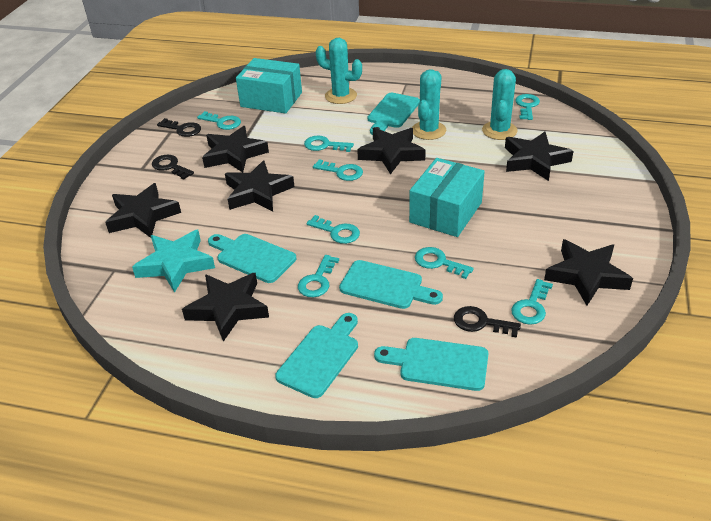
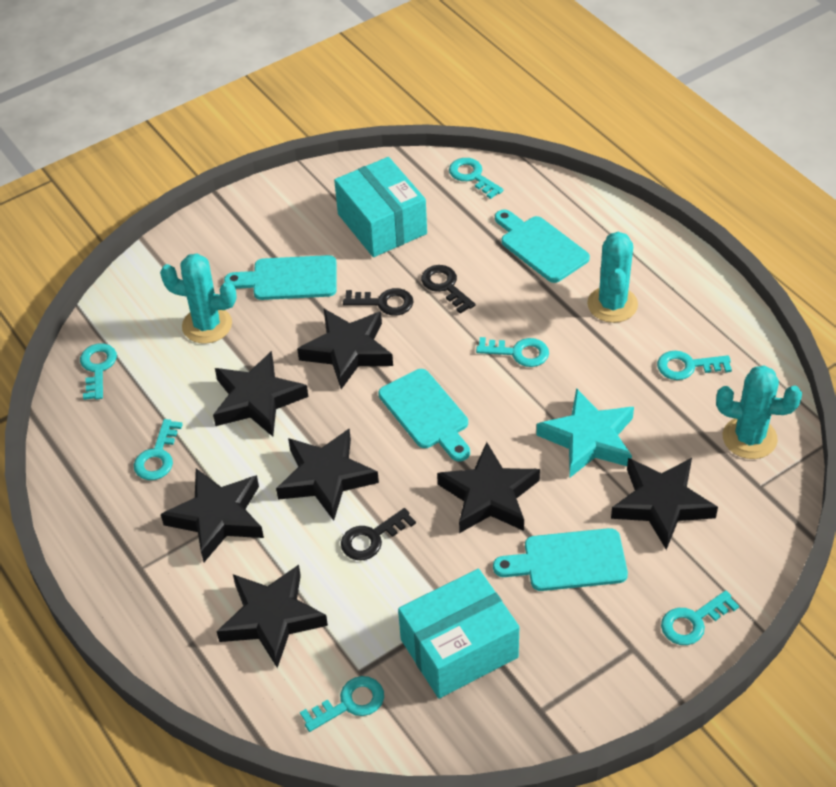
turquoise cutting board: 5 -> 4
turquoise key: 8 -> 7

